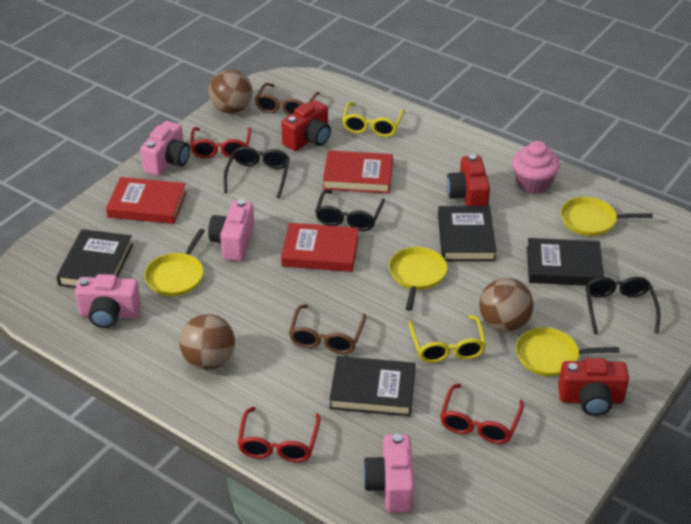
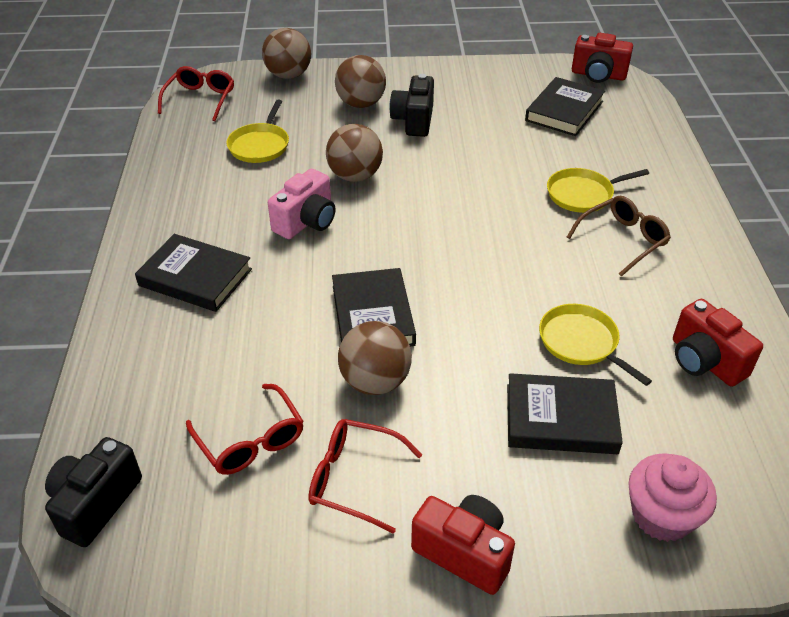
black camera: 0 -> 2
black glasses: 3 -> 0
brown ball: 3 -> 4
brown glasses: 2 -> 1
pink camera: 4 -> 1
red book: 3 -> 0
yellow glasses: 2 -> 0
yellow pan: 4 -> 3

